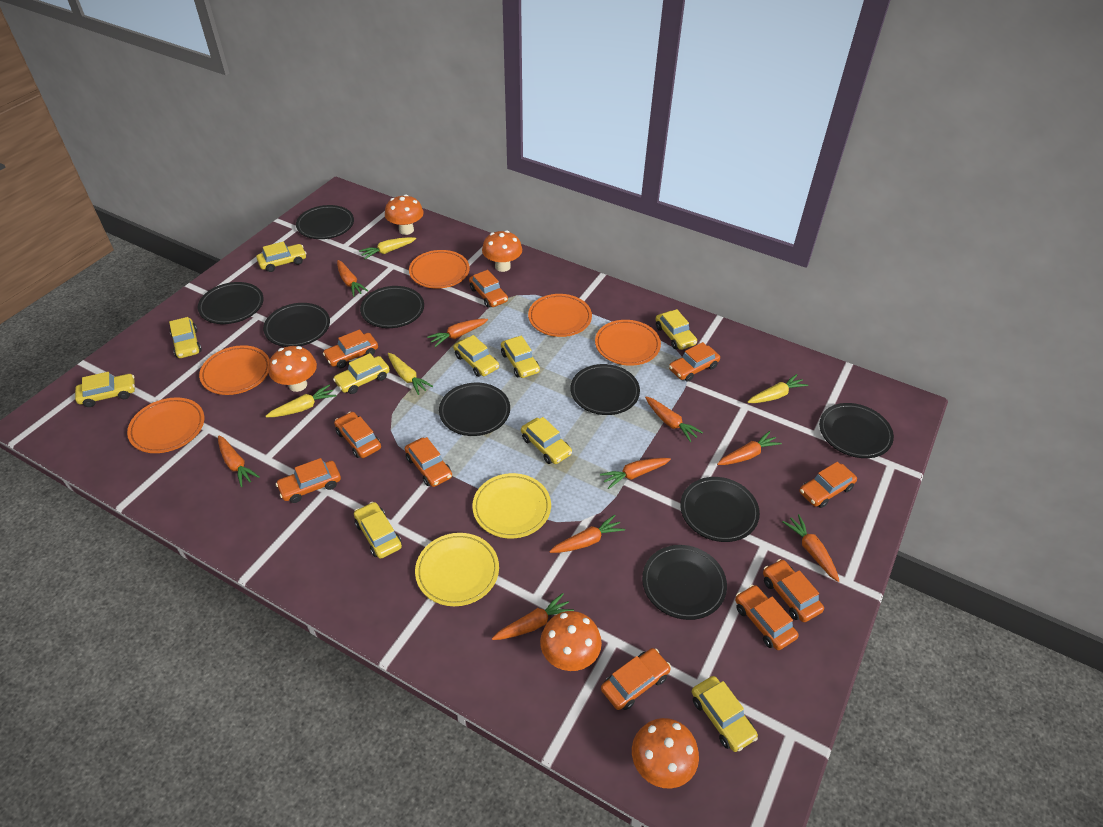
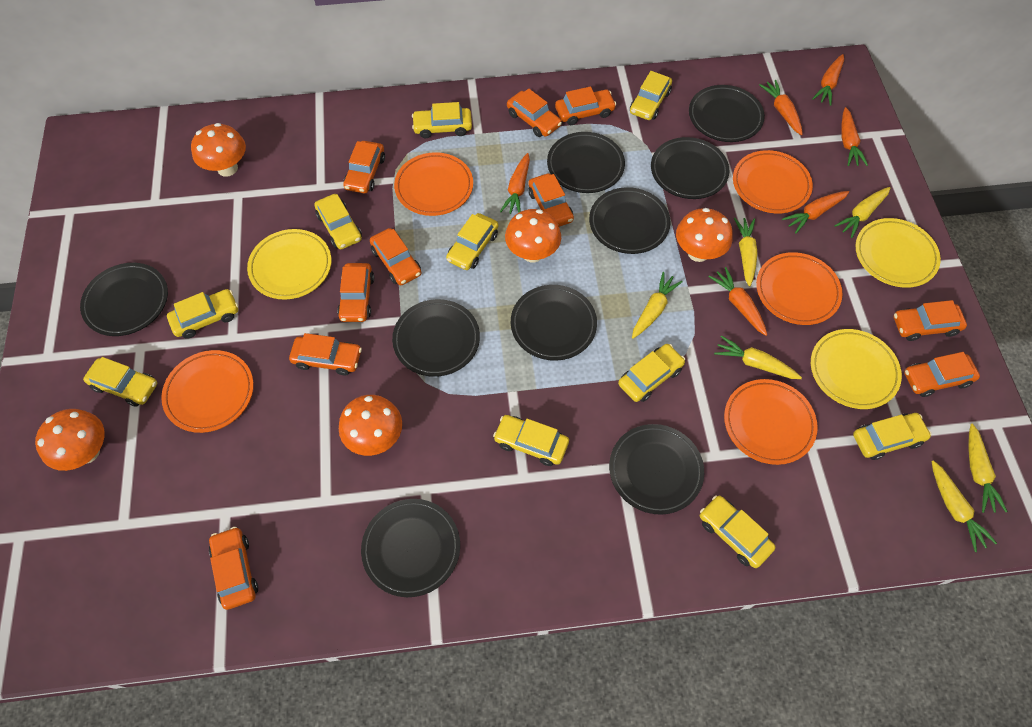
orange carrot: 9 -> 6
yellow carrot: 4 -> 6
yellow plate: 2 -> 3

